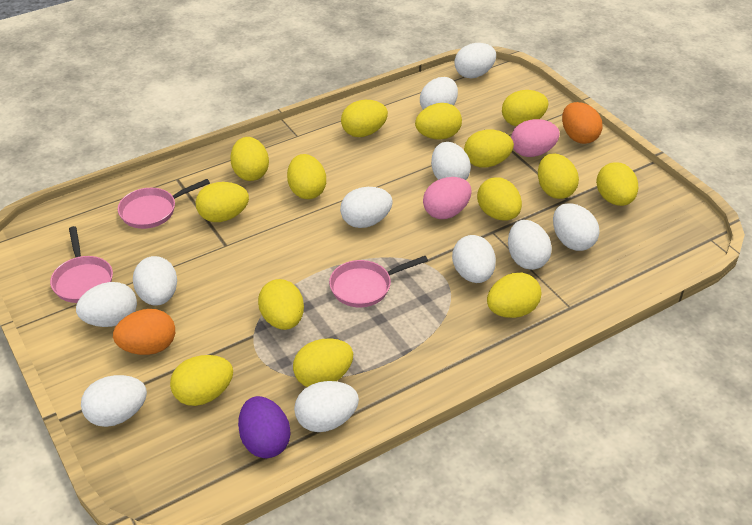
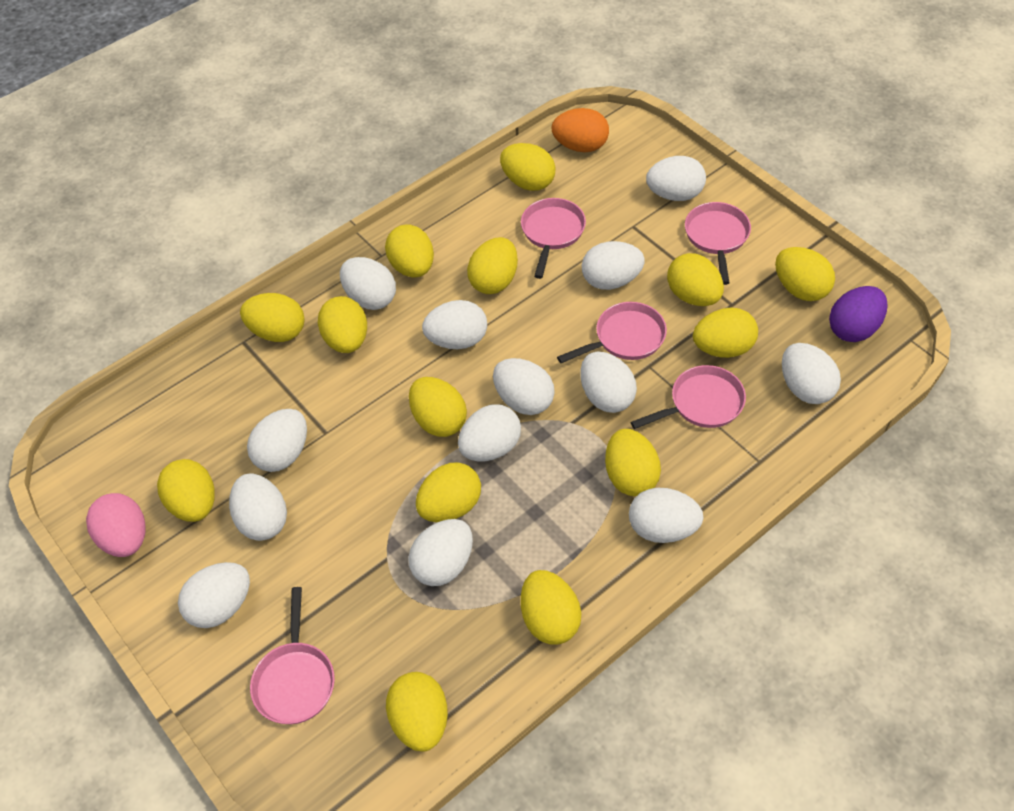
orange egg: 2 -> 1
pink egg: 2 -> 1
pink pan: 3 -> 5
white egg: 11 -> 13

